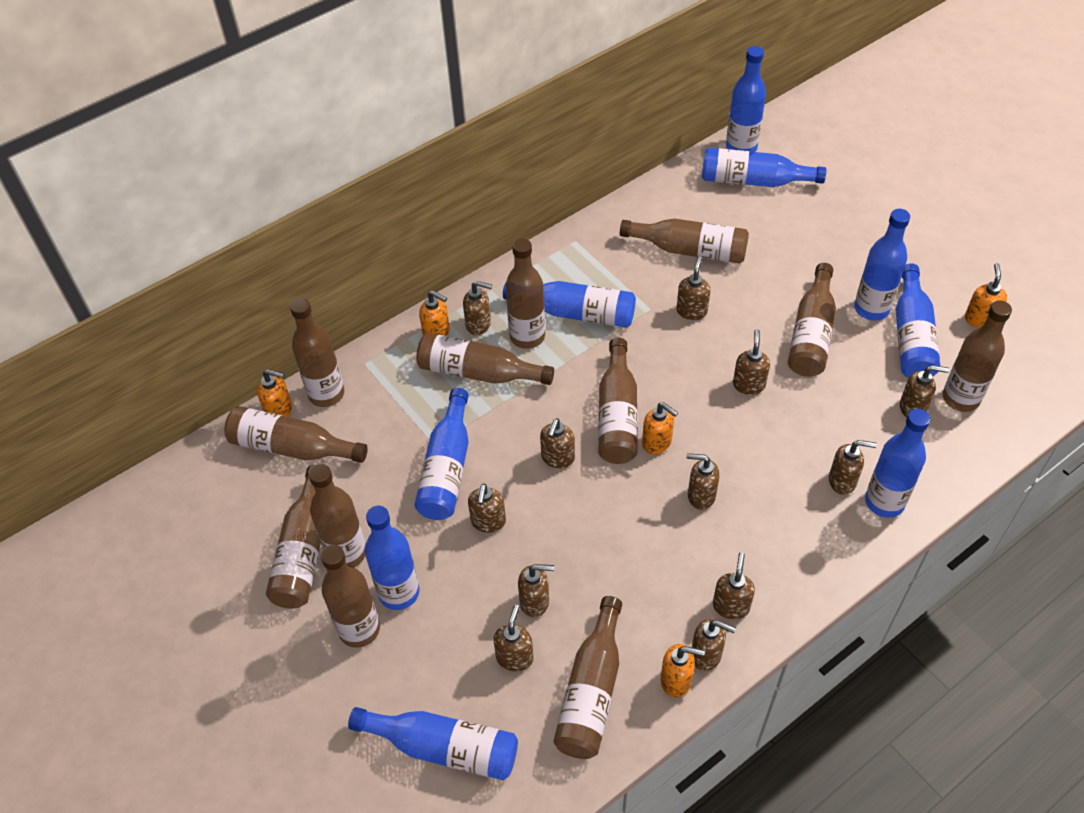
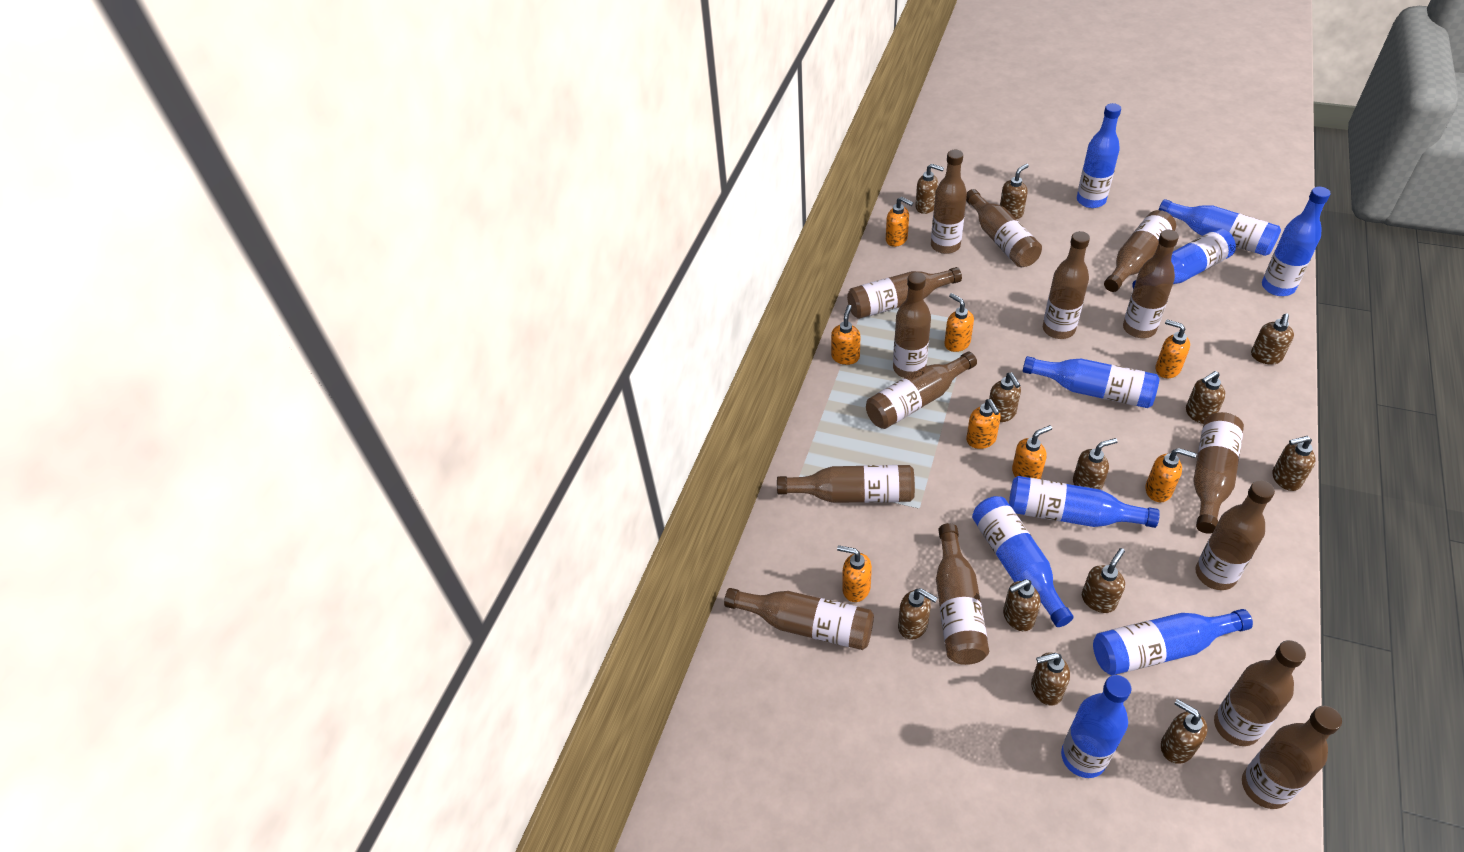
brown bottle: 12 -> 15
orange soap dispenser: 5 -> 8

